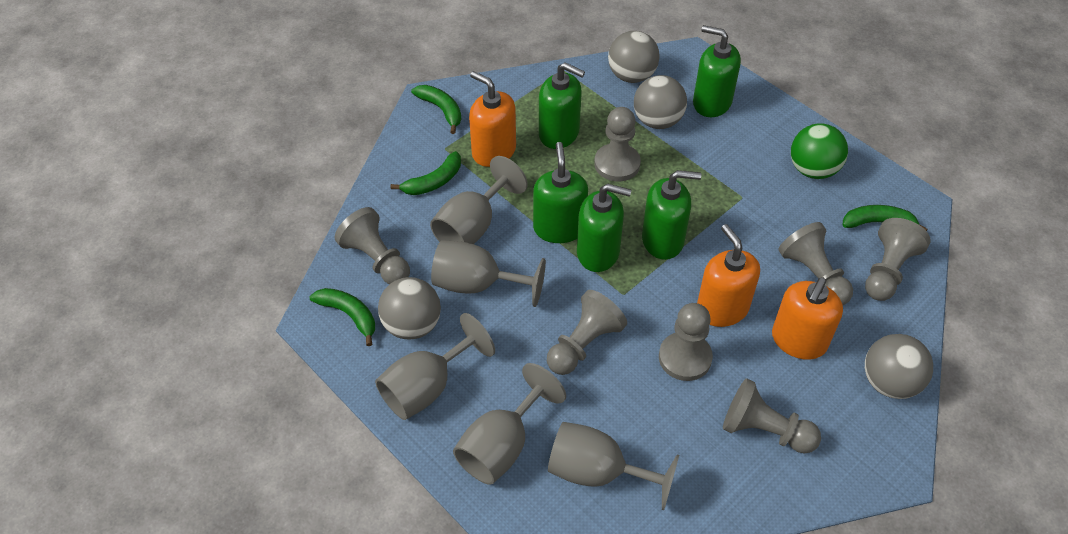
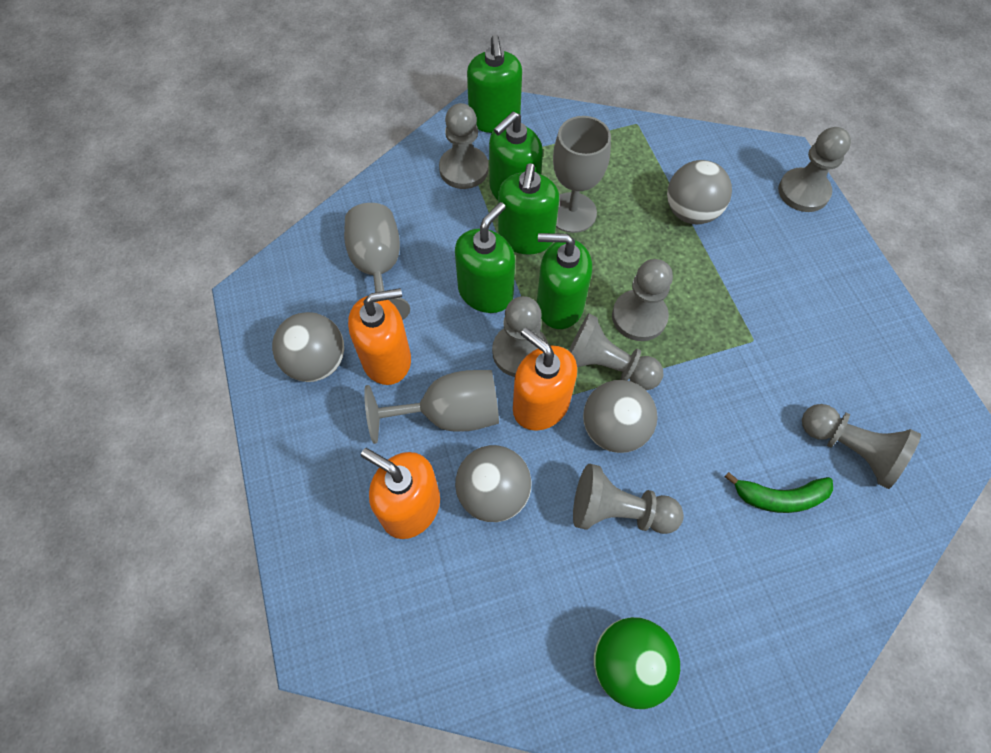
green banana: 4 -> 1
grey goblet: 5 -> 3

